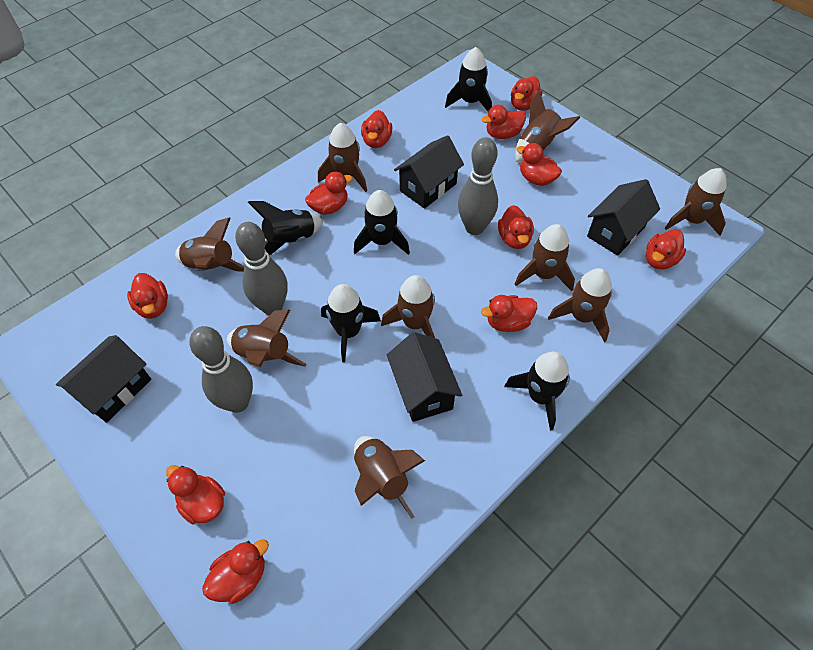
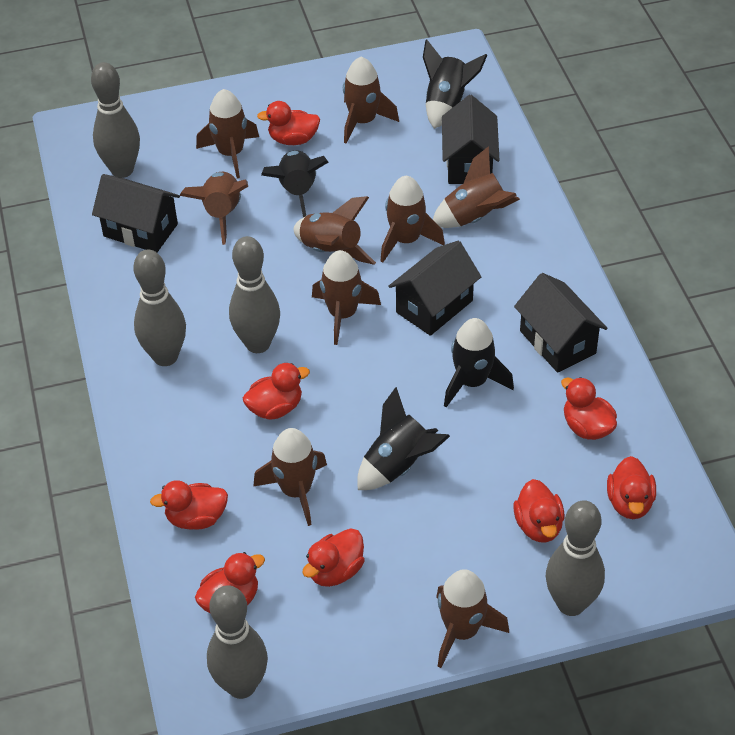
black rocket: 5 -> 4
grey bowling pin: 3 -> 5
red duck: 11 -> 8

